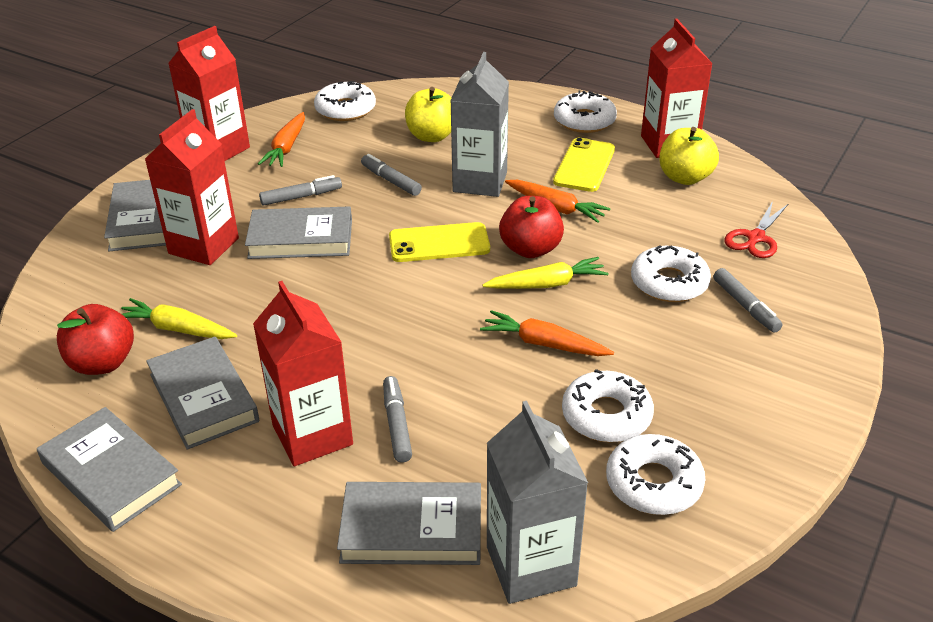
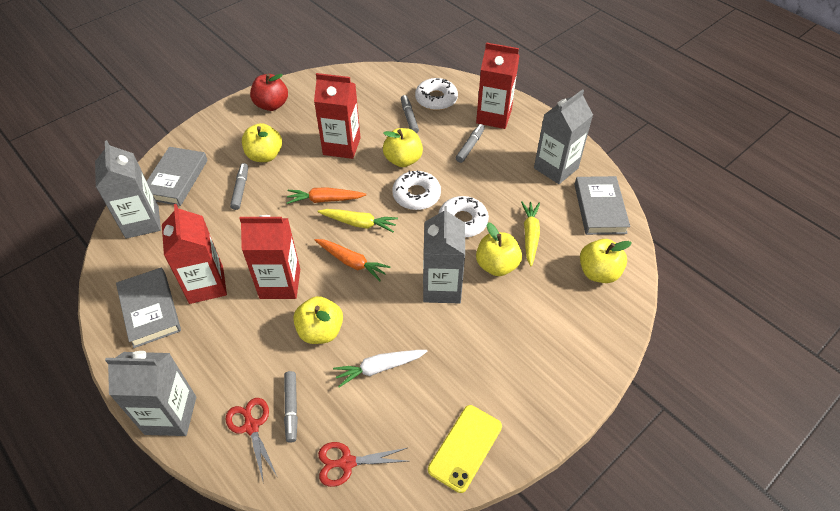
grey book: 5 -> 3
grey carton: 2 -> 4
orange carrot: 3 -> 2
red apple: 2 -> 1
red scissors: 1 -> 2
white carrot: 0 -> 1
white donut: 5 -> 3
yellow apple: 2 -> 5
yellow phone: 2 -> 1

